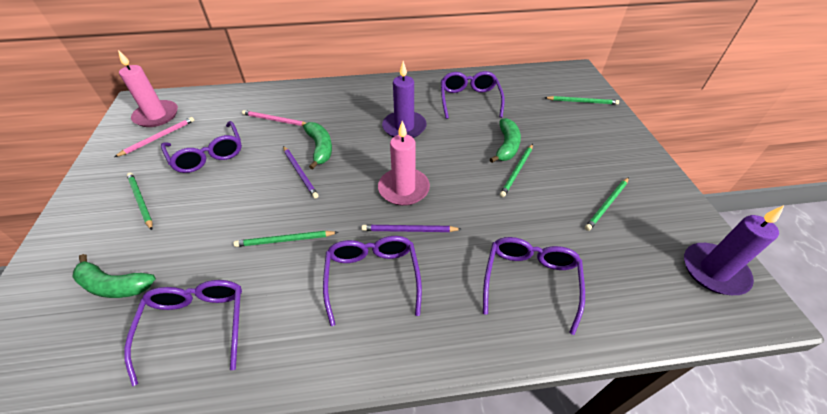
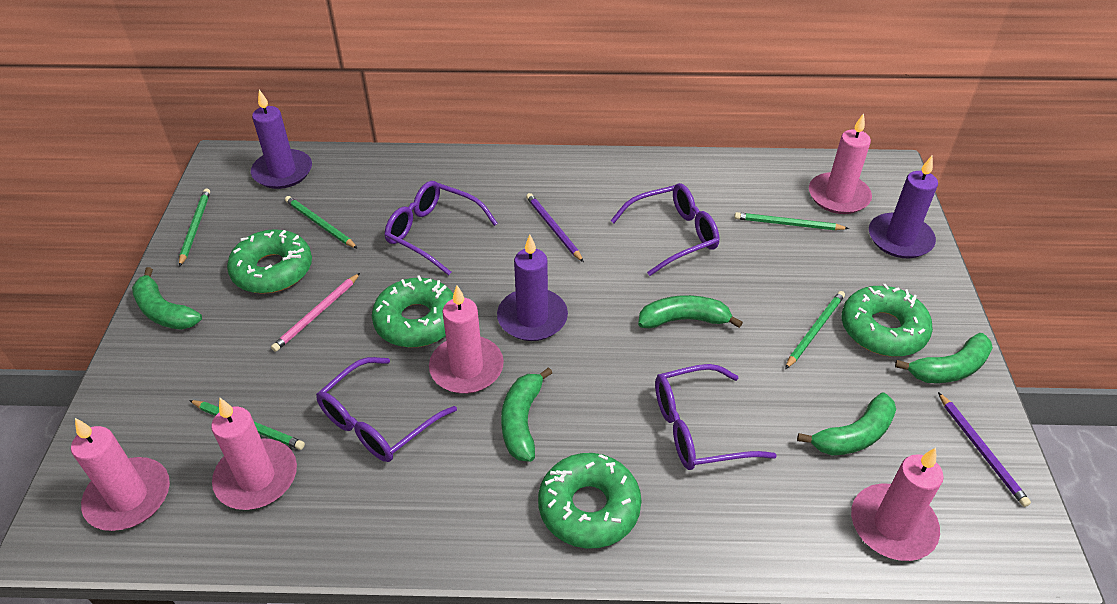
green banana: 3 -> 5
green donut: 0 -> 4
pink candle: 2 -> 5
pink pencil: 2 -> 1
purple candle: 2 -> 3
purple glasses: 5 -> 4

